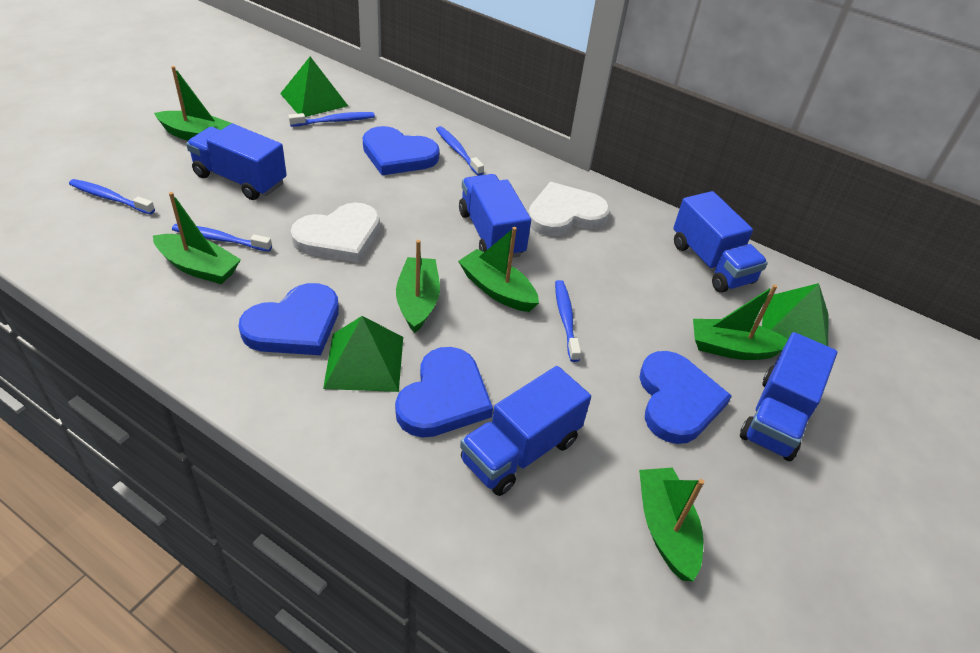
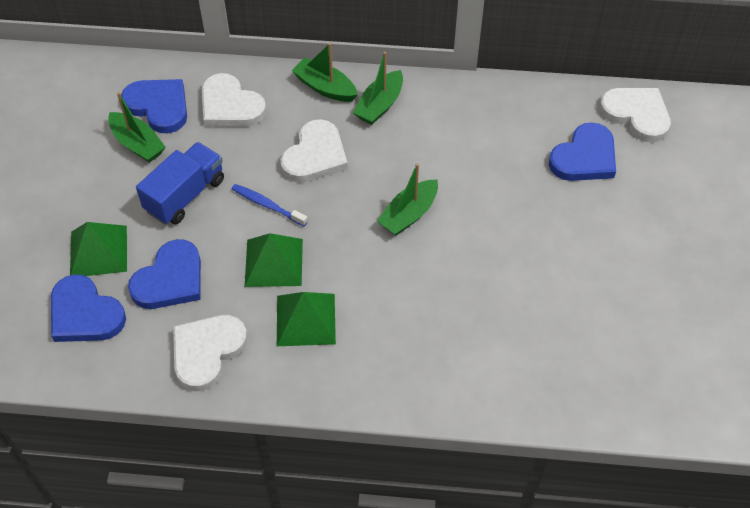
blue toothbrush: 5 -> 1
blue truck: 5 -> 1
green boat: 6 -> 4
white heart: 2 -> 4

